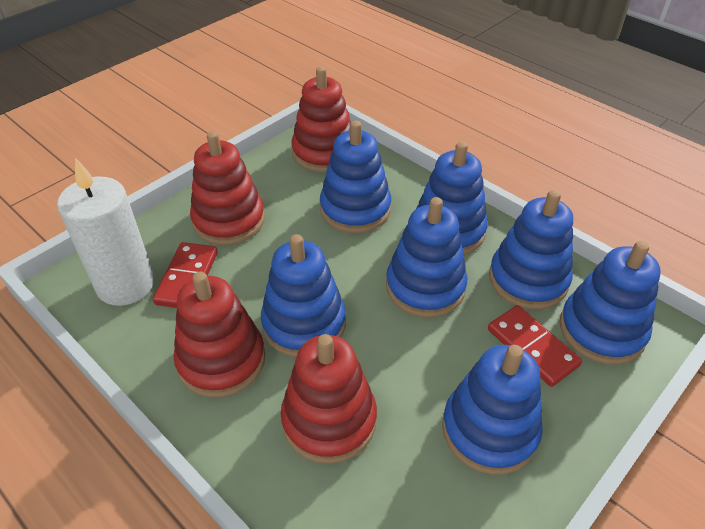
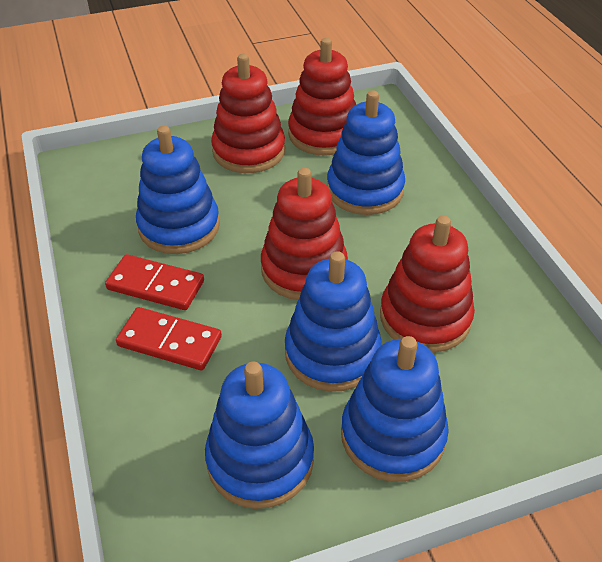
blue stacking toy: 7 -> 5
white candle: 1 -> 0

